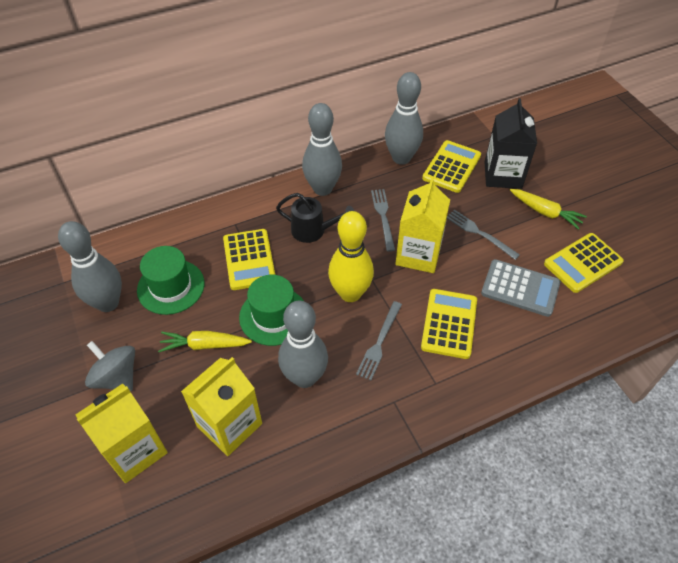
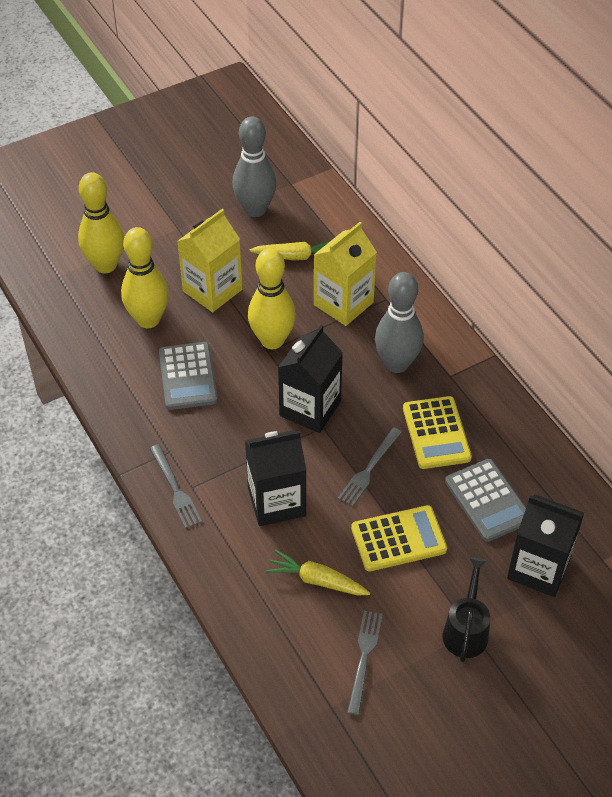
black carton: 1 -> 3
green hat: 2 -> 0
grey bowling pin: 4 -> 2
grey calculator: 1 -> 2
grey spinning top: 1 -> 0
yellow bowling pin: 1 -> 3
yellow calculator: 4 -> 2
yellow carton: 3 -> 2

